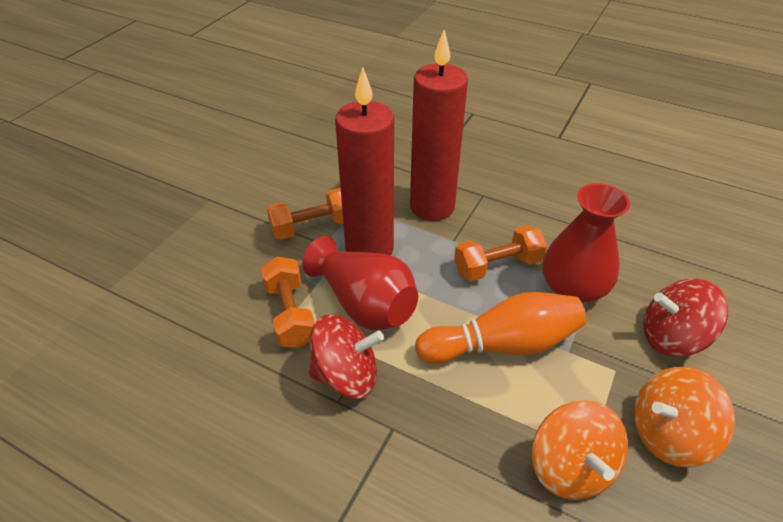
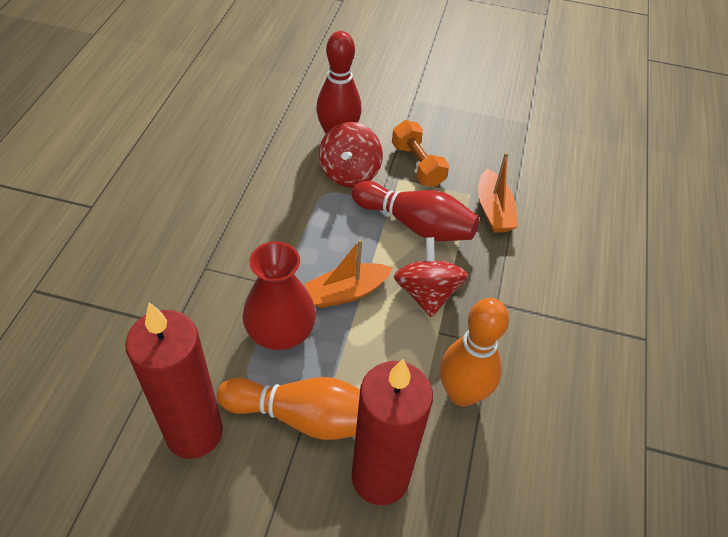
orange boat: 0 -> 2
orange bowling pin: 1 -> 2
orange dumbbell: 3 -> 1
orange spinning top: 2 -> 0
red bowling pin: 0 -> 2
red vase: 2 -> 1

